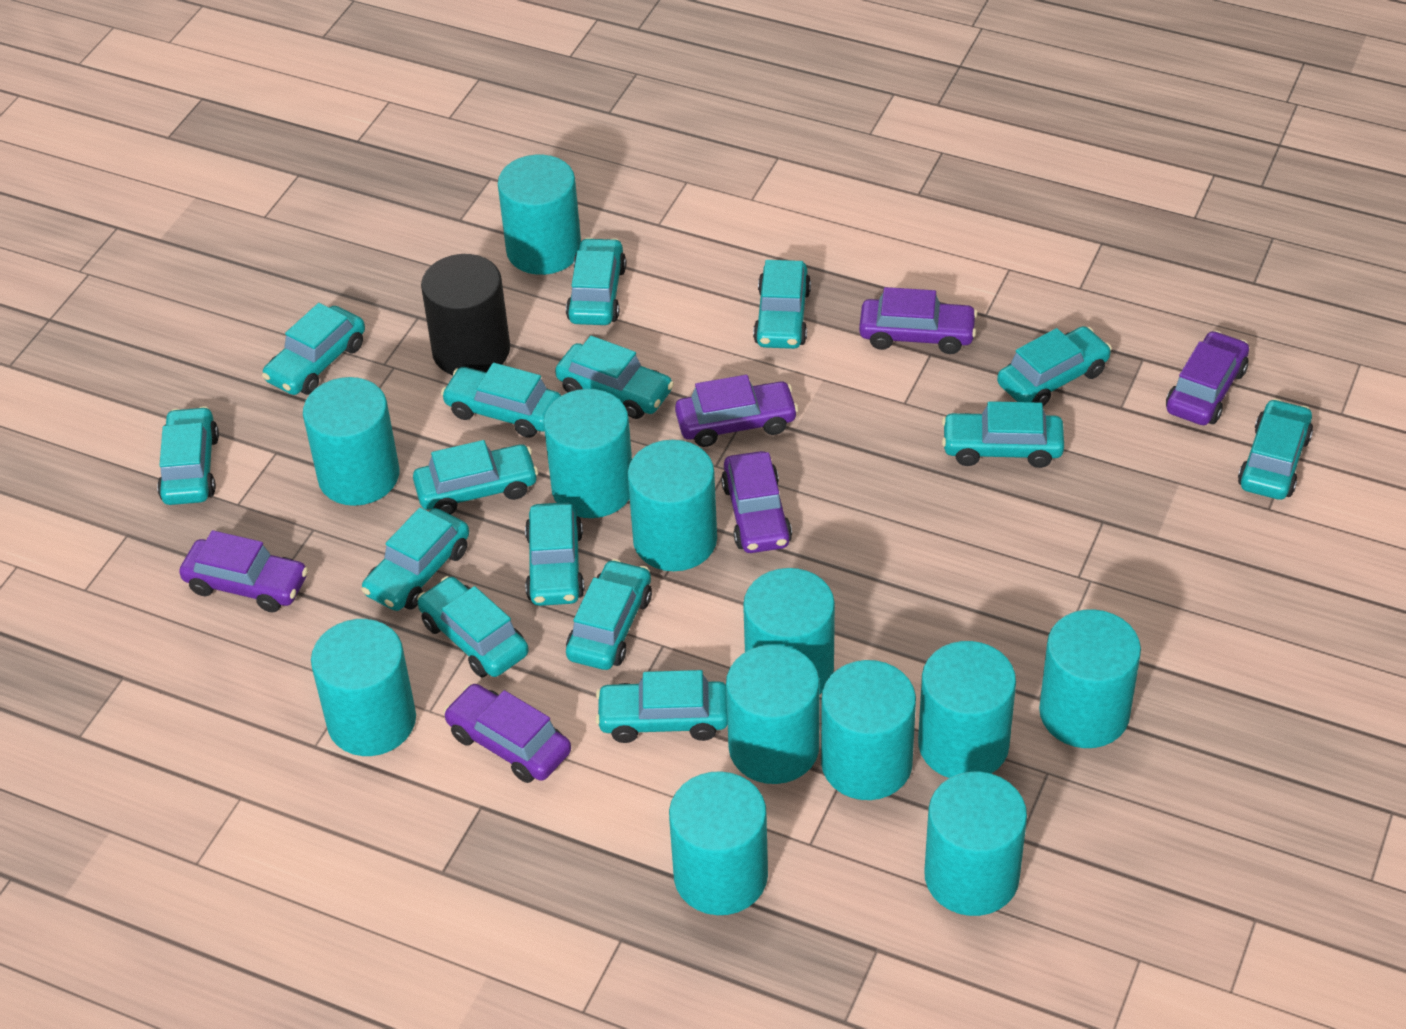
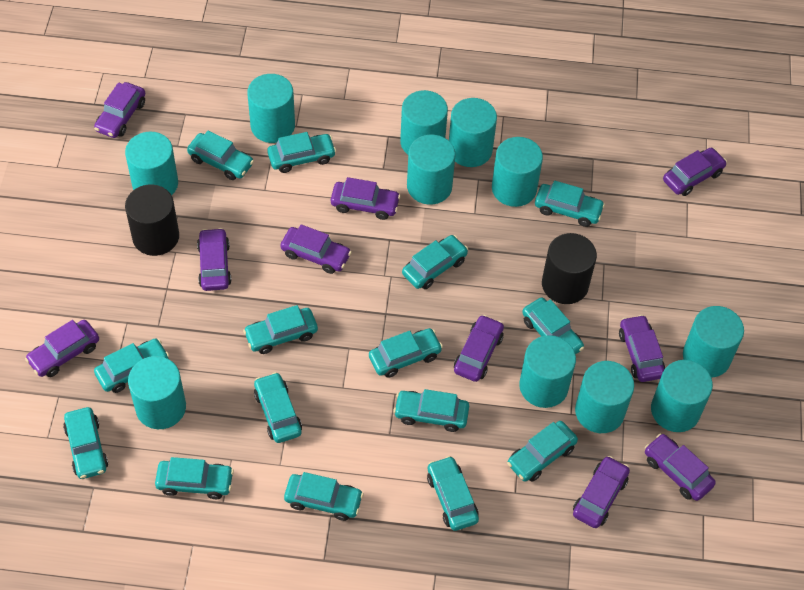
black cylinder: 1 -> 2
purple car: 6 -> 10
turquoise cylinder: 12 -> 11

